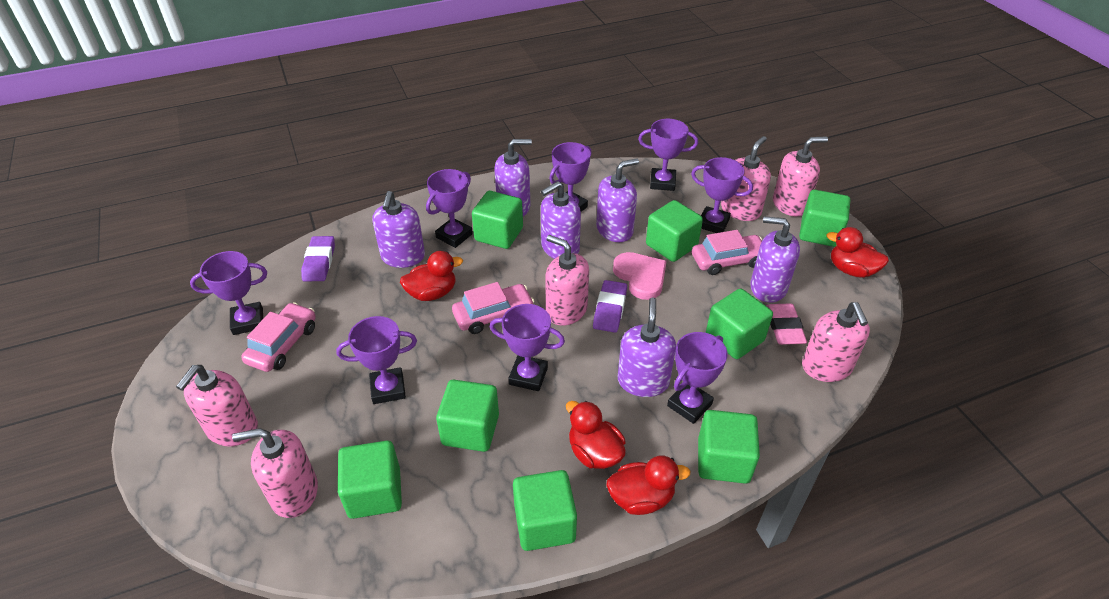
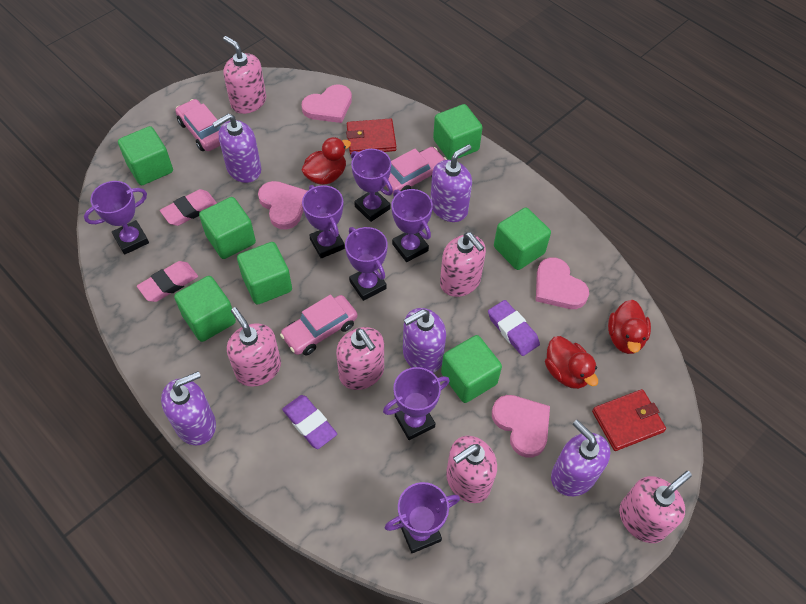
green cube: 8 -> 7
pink eraser: 1 -> 2
pink heart: 1 -> 4
purple soap dispenser: 6 -> 5
purple trophy: 8 -> 7
red duck: 4 -> 3
red wallet: 0 -> 2

